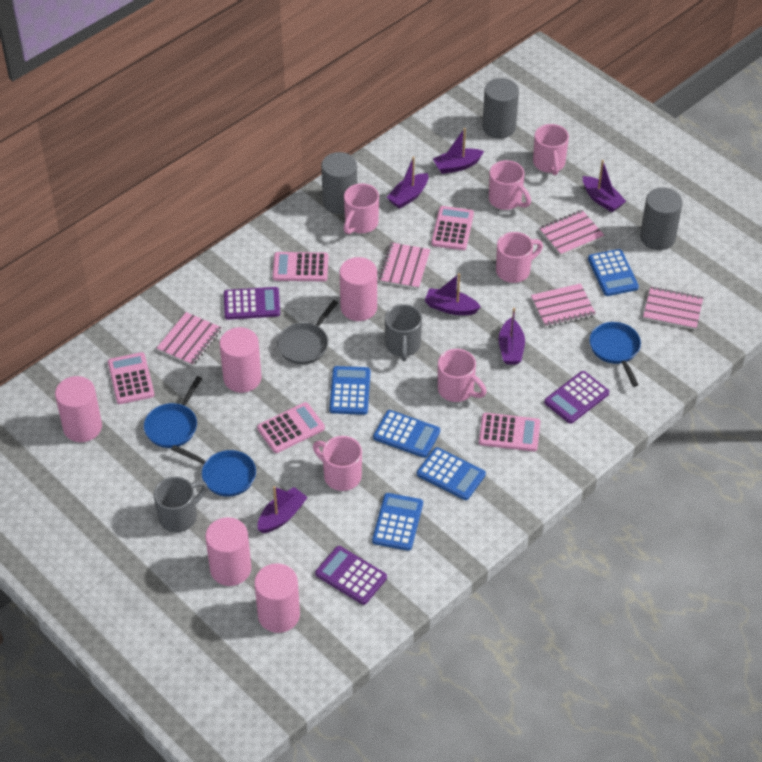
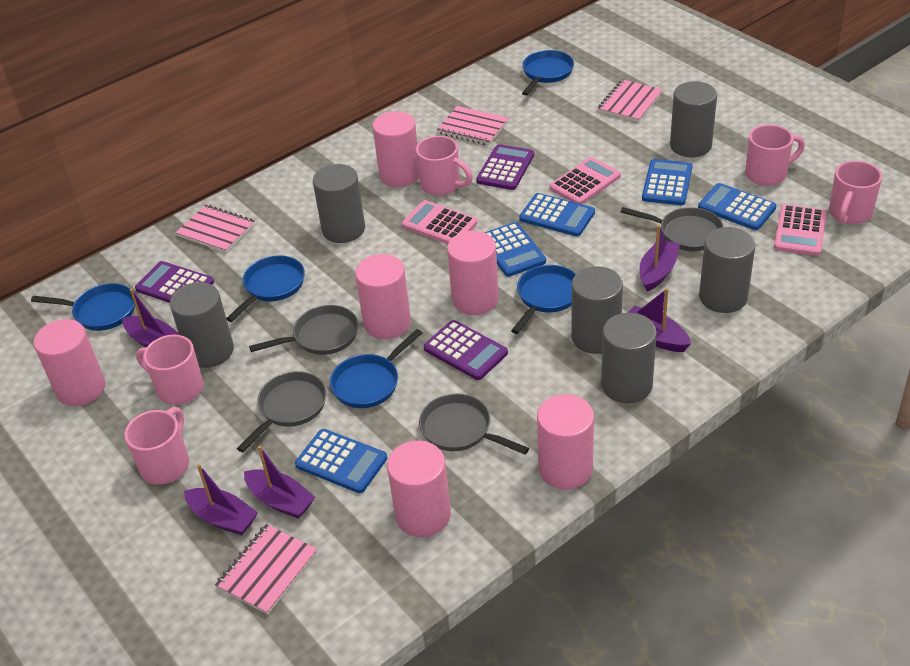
blue pan: 3 -> 5
grey cylinder: 3 -> 6
grey mug: 2 -> 0
grey pan: 1 -> 4
pink calculator: 5 -> 3
pink cylinder: 5 -> 6
pink mug: 6 -> 5
pink notebook: 5 -> 4
purple boat: 6 -> 5

